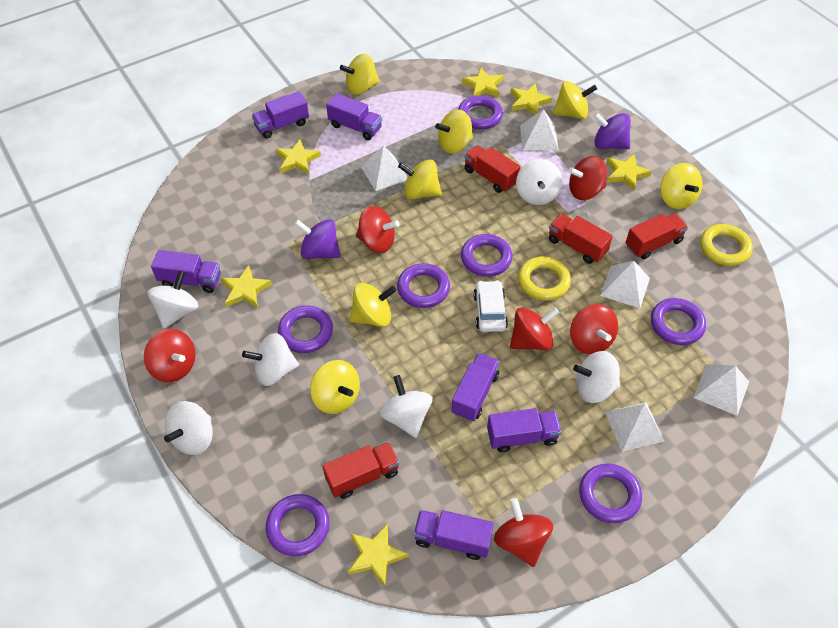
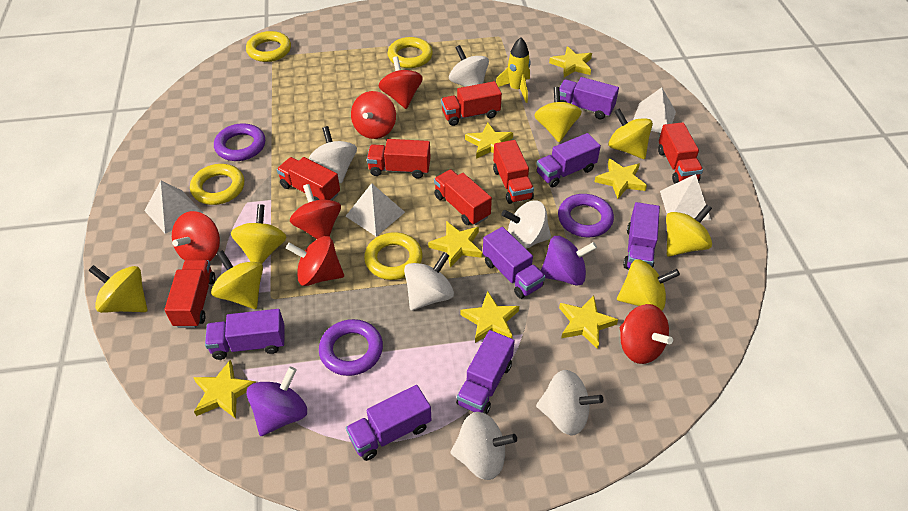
purple ring: 7 -> 3
purple truck: 6 -> 7
red truck: 4 -> 7
white car: 1 -> 0
white pyramid: 5 -> 4
yellow ring: 2 -> 4
yellow rocket: 0 -> 1
yellow star: 6 -> 7

